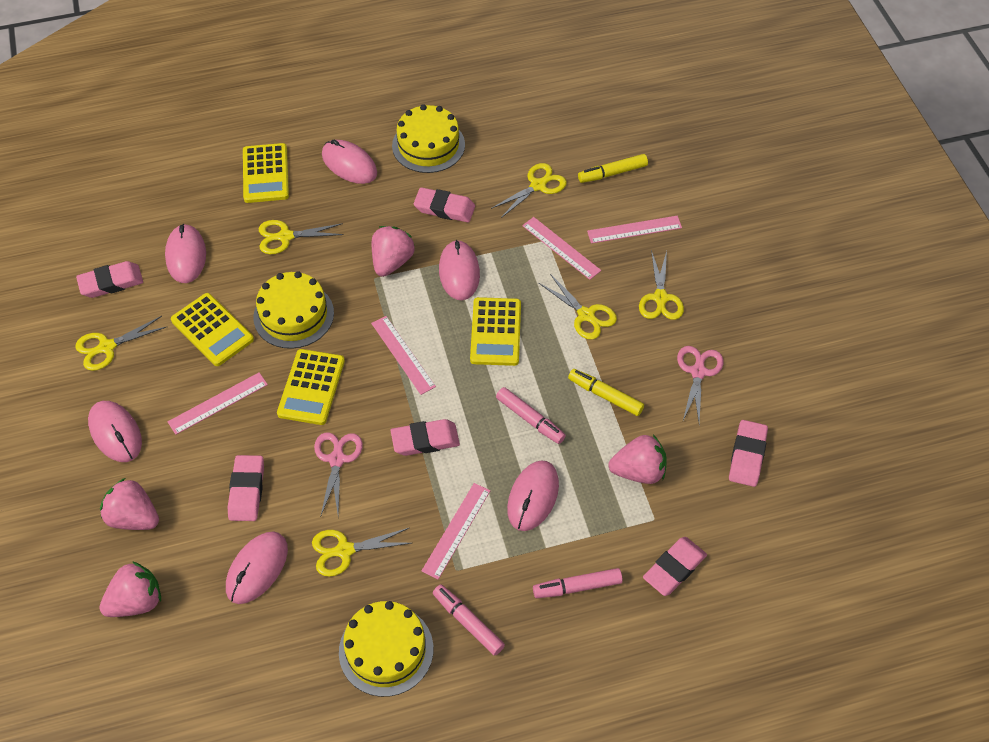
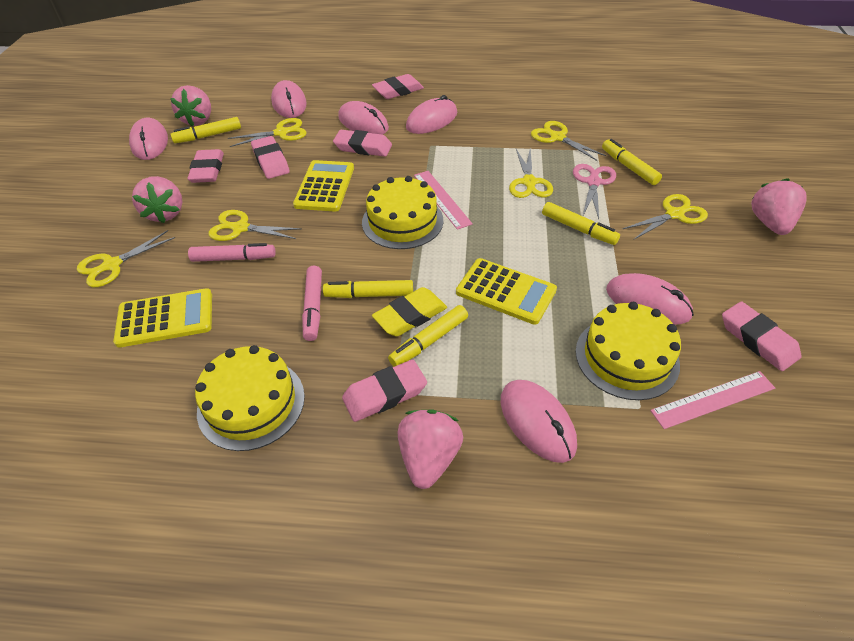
pink marker: 3 -> 2
pink ruler: 5 -> 2
pink scissors: 2 -> 1
yellow calculator: 4 -> 3
yellow eraser: 0 -> 1
yellow marker: 2 -> 5

